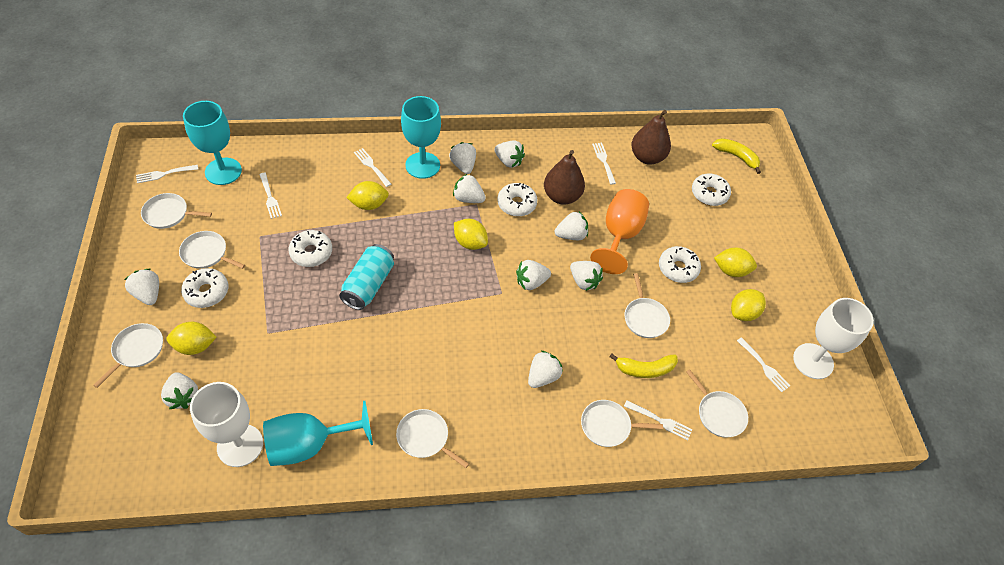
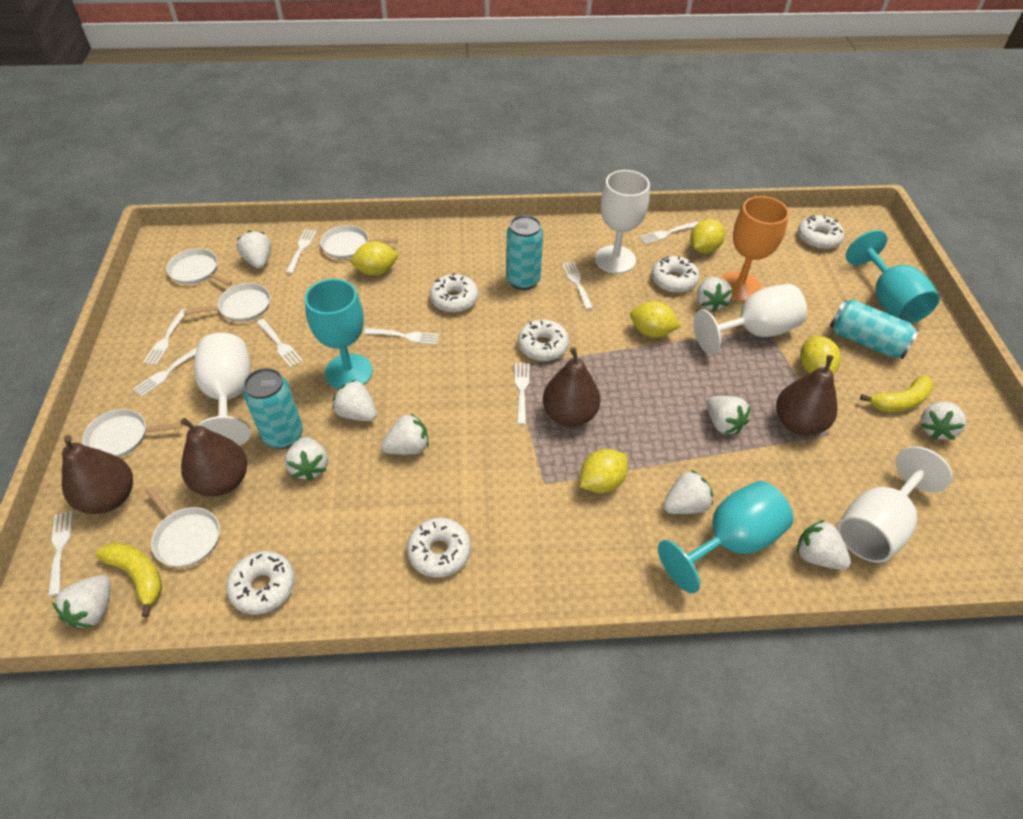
brown pear: 2 -> 4
turquoise can: 1 -> 3
white donut: 5 -> 6
white fork: 6 -> 9
white goblet: 2 -> 4
white pan: 7 -> 5
white strawberry: 9 -> 10

